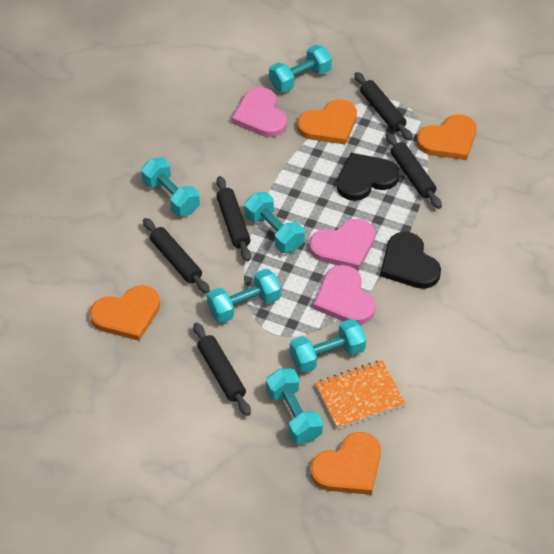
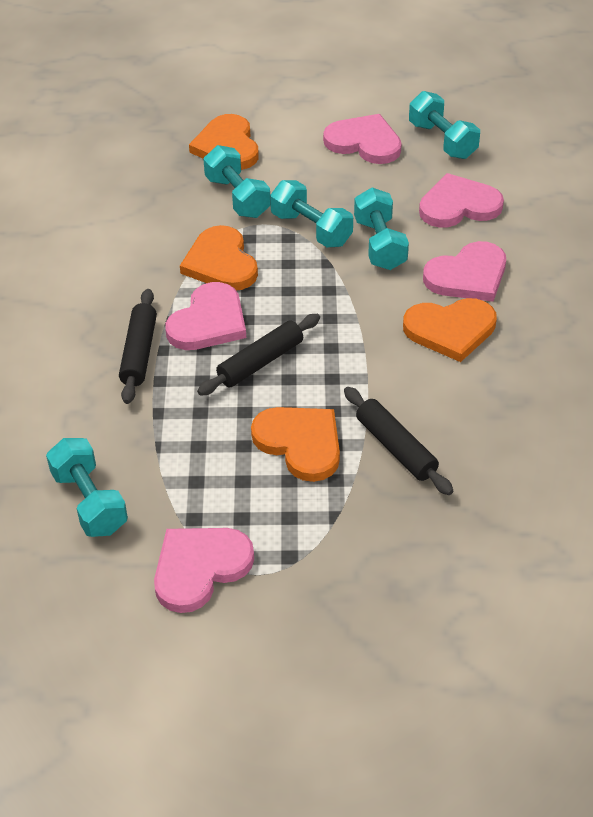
black heart: 2 -> 0
black rolling pin: 5 -> 3
orange notebook: 1 -> 0
pink heart: 3 -> 5
turquoise dumbbell: 6 -> 5

